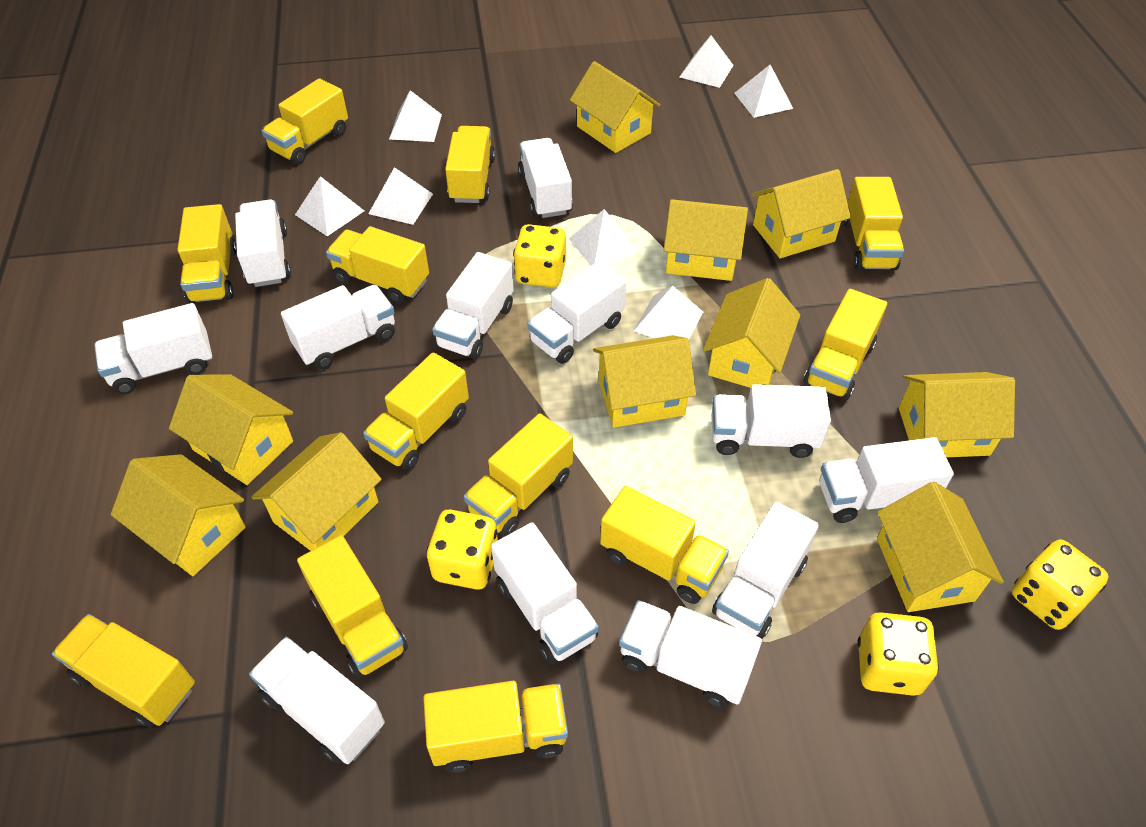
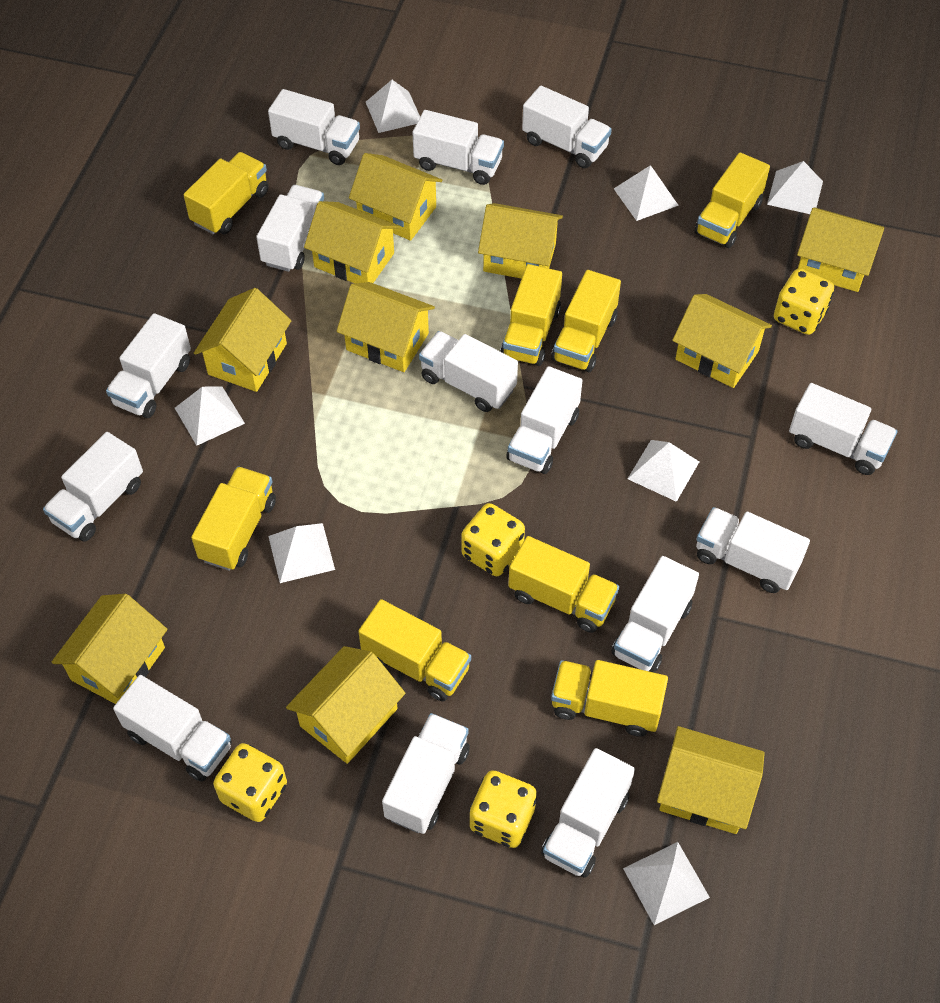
white truck: 12 -> 14
yellow truck: 12 -> 8

